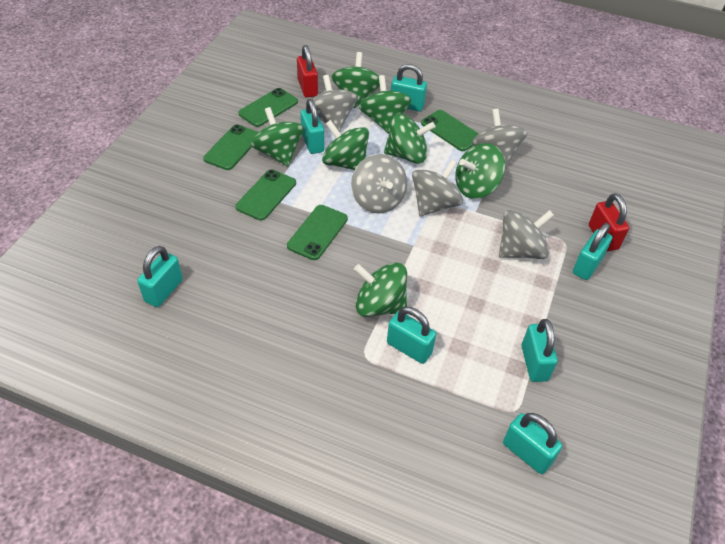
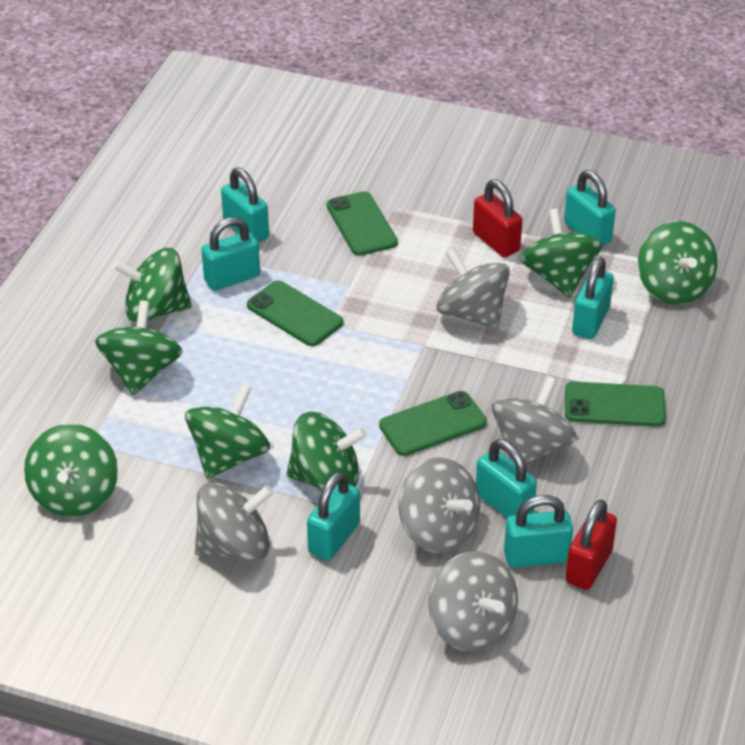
green phone: 5 -> 4

